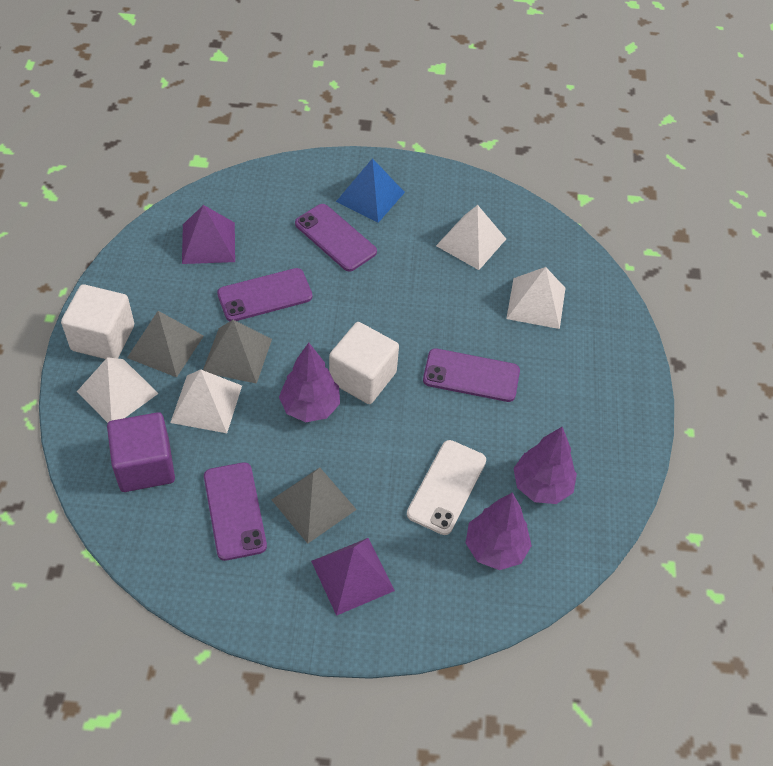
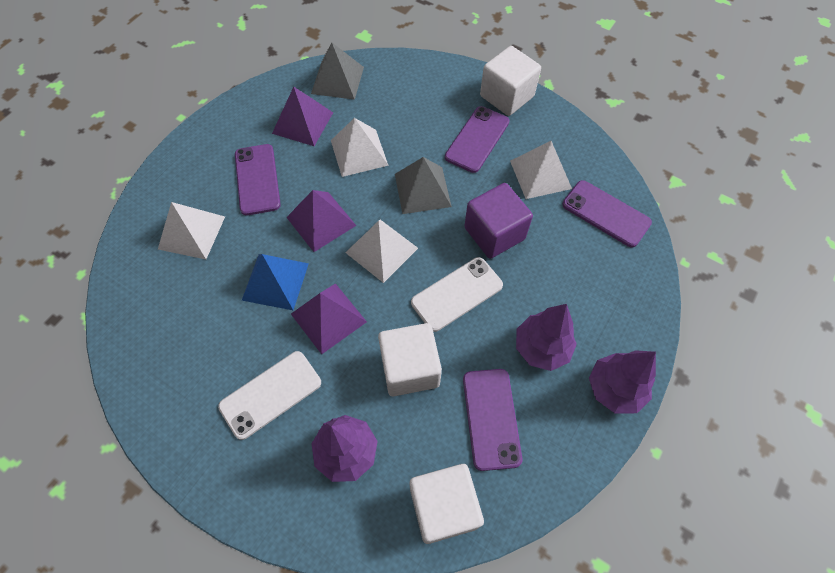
grey pyramid: 3 -> 2
purple pyramid: 2 -> 3
white cube: 2 -> 3
white phone: 1 -> 2

